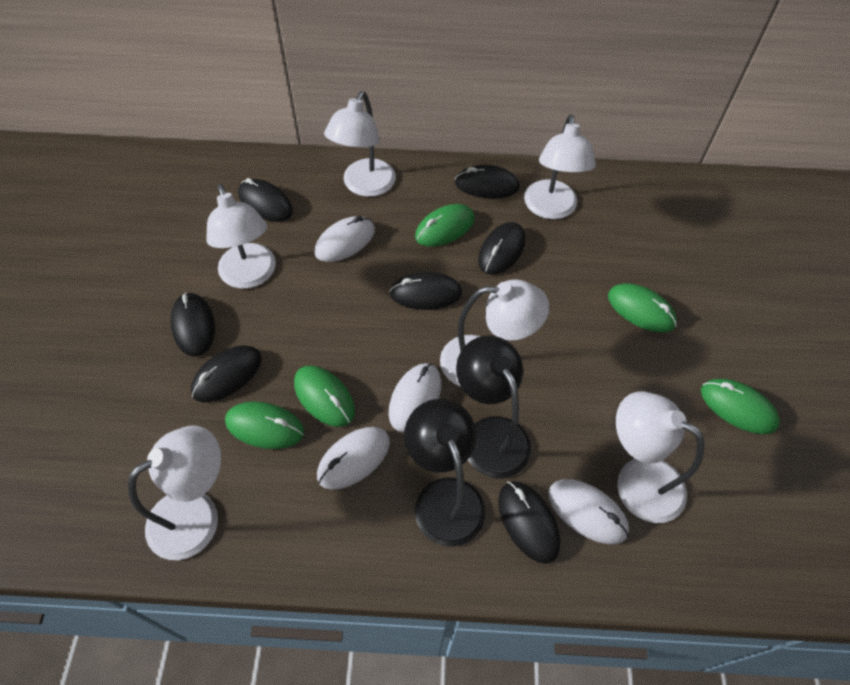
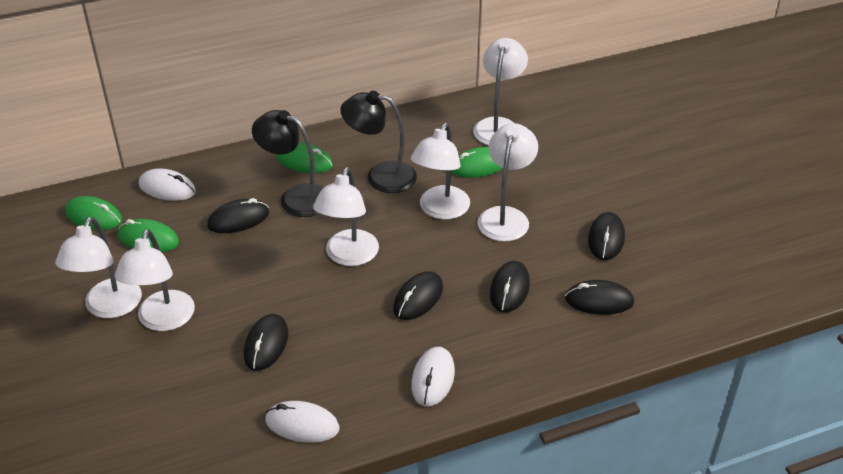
black mouse: 7 -> 6
green mouse: 5 -> 4
white mouse: 4 -> 3

